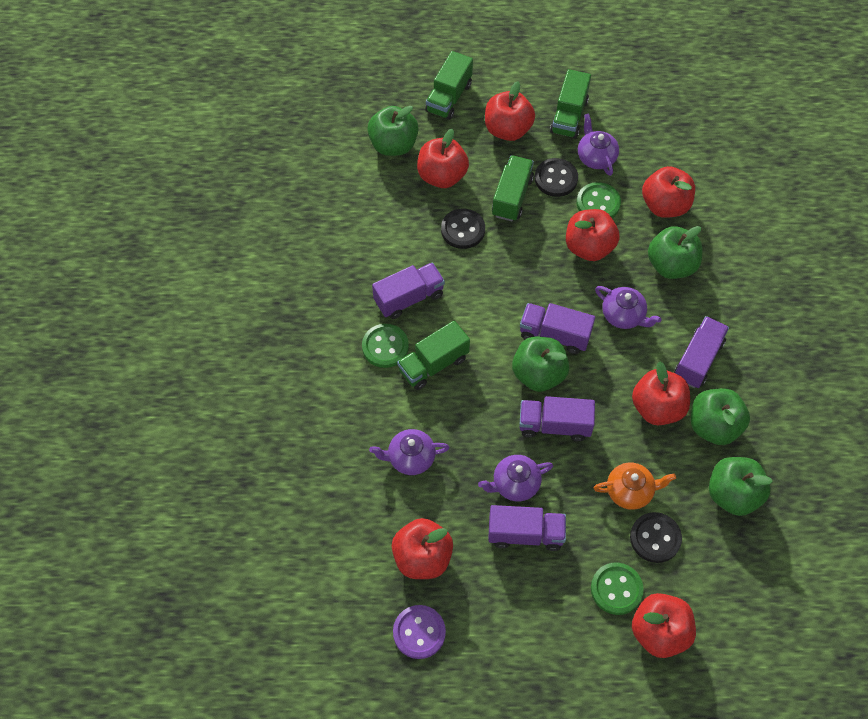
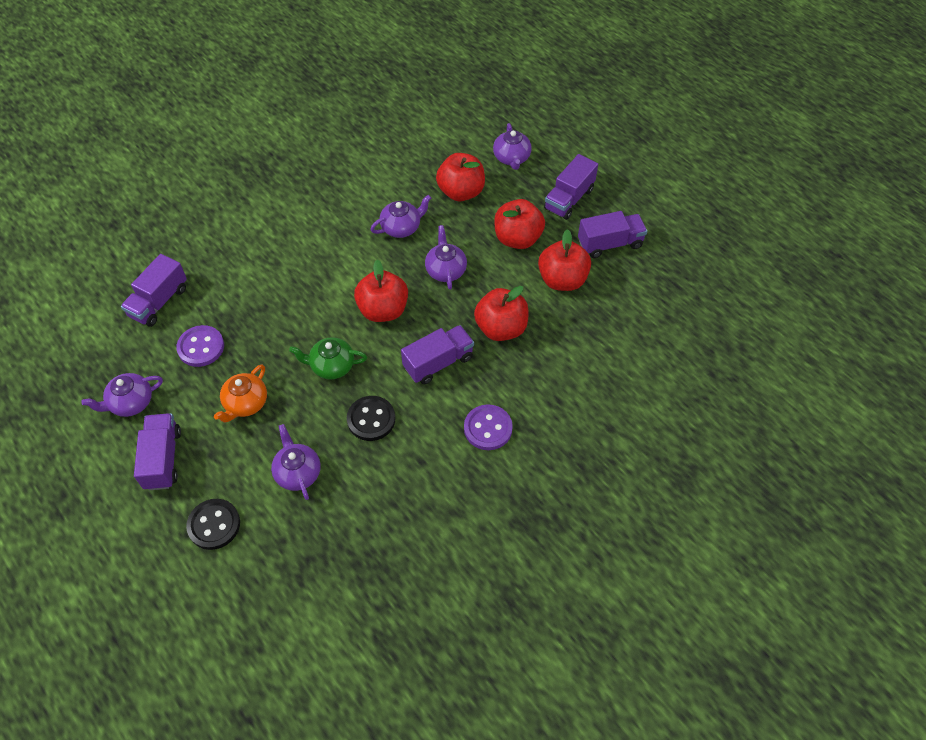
black button: 3 -> 2
green apple: 5 -> 0
green button: 3 -> 0
green teapot: 0 -> 1
green truck: 4 -> 0
purple button: 1 -> 2
purple teapot: 4 -> 5
red apple: 7 -> 5

